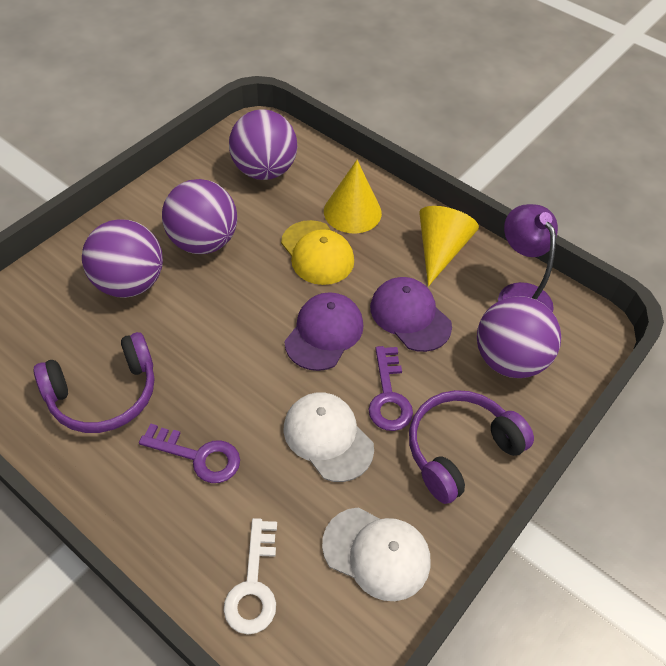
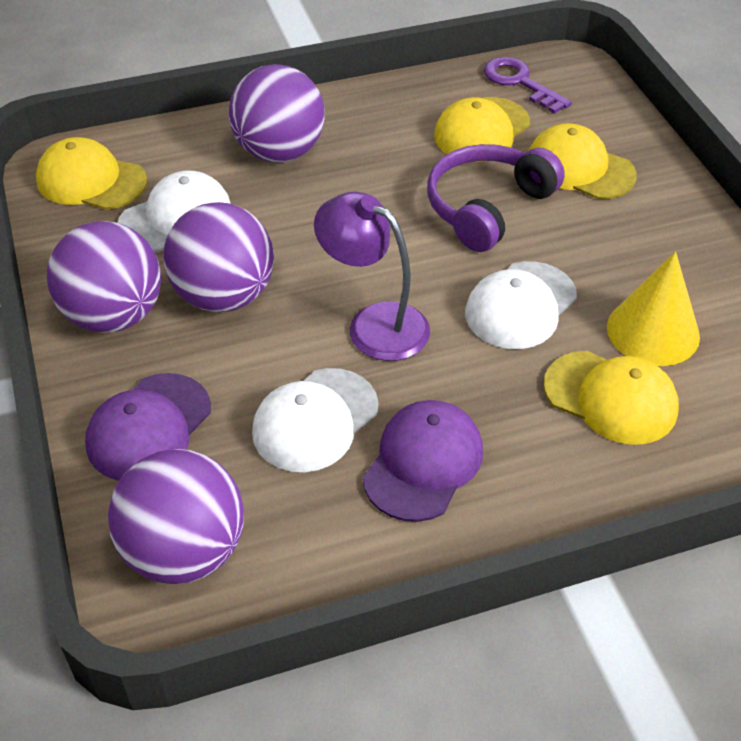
purple headphones: 2 -> 1
purple key: 2 -> 1
white cap: 2 -> 3
white key: 1 -> 0
yellow cap: 1 -> 4
yellow cone: 2 -> 1

